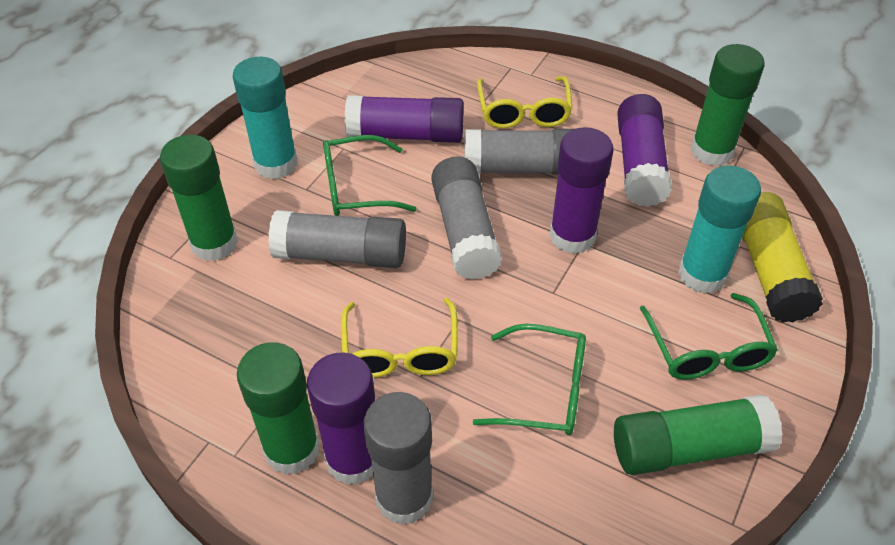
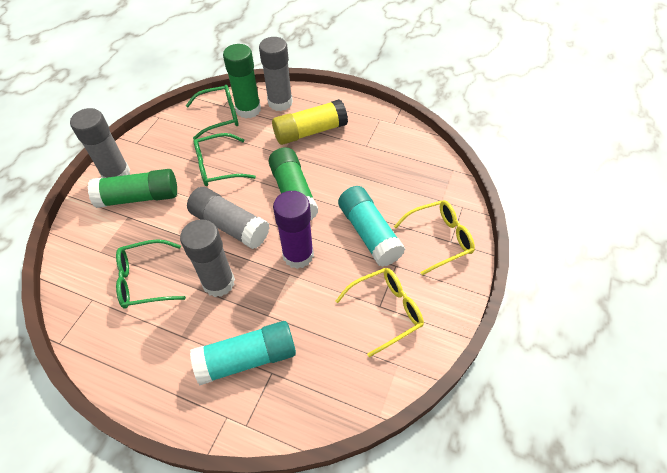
green glue stick: 4 -> 3
purple glue stick: 4 -> 1

